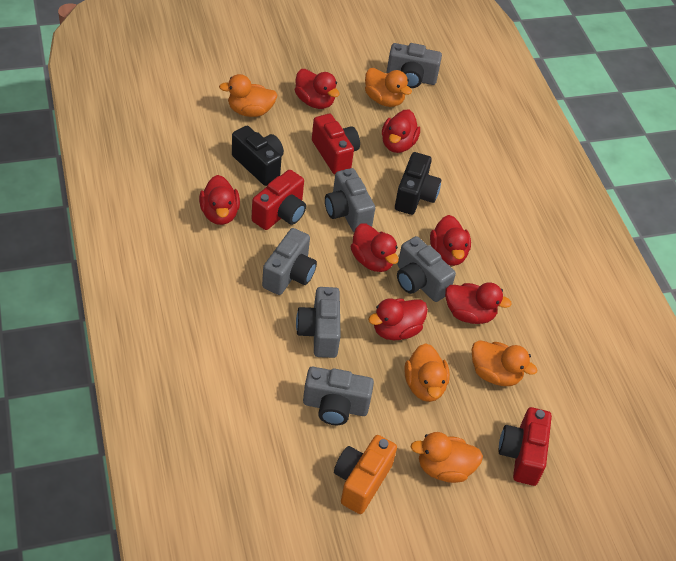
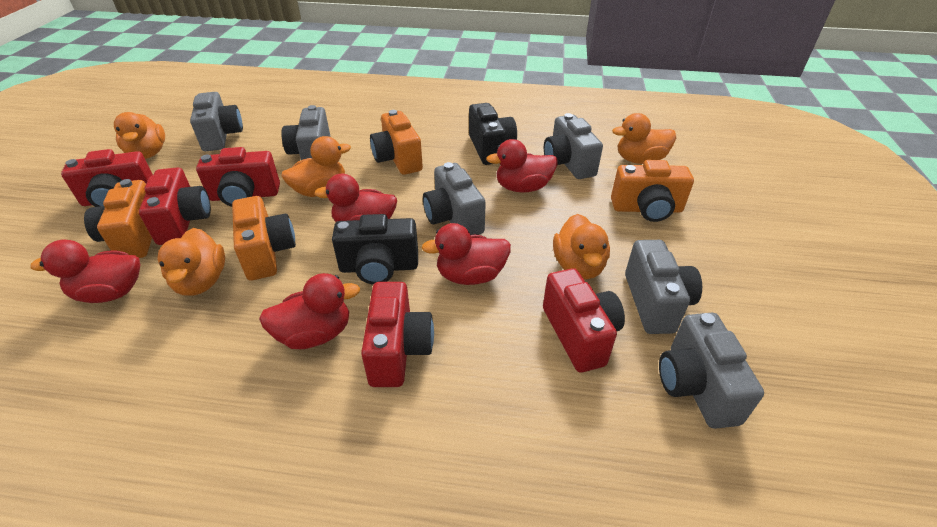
orange camera: 1 -> 4
red camera: 3 -> 5
red duck: 7 -> 5

